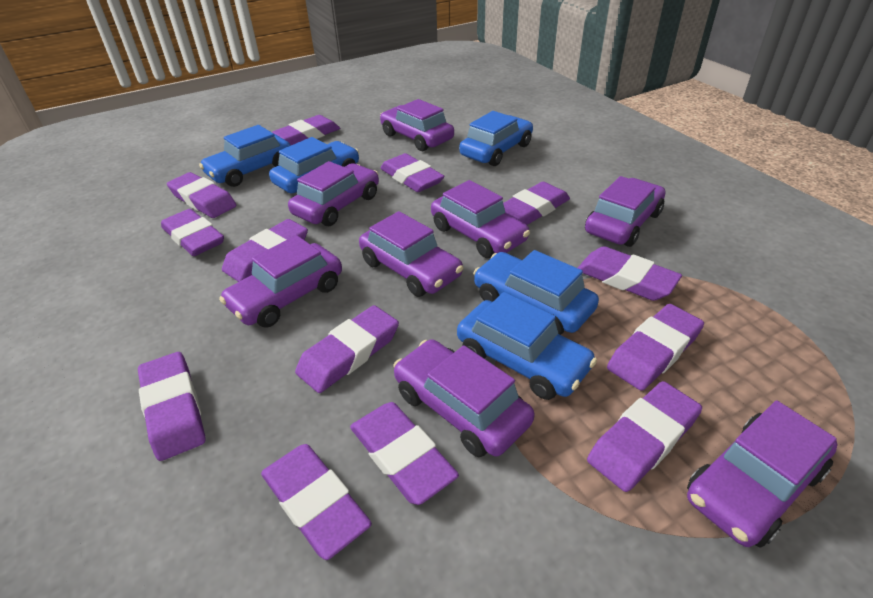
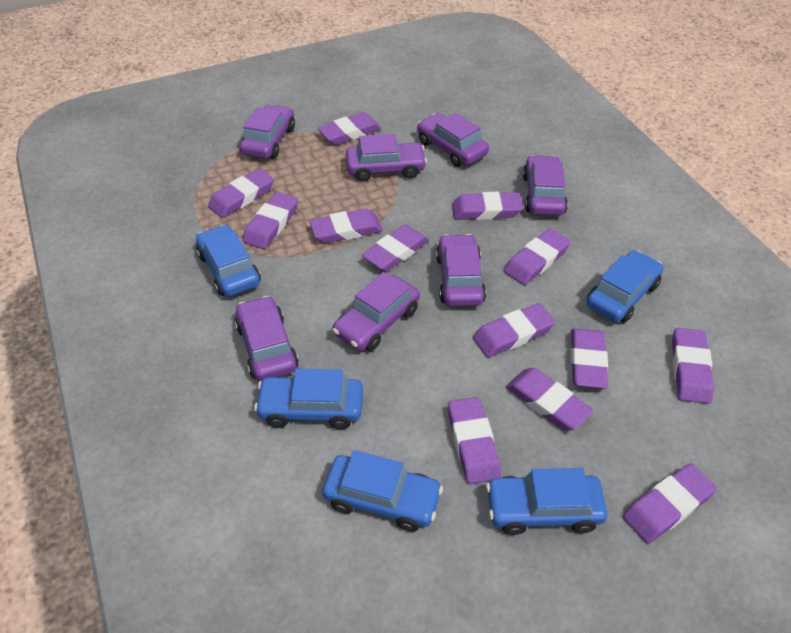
purple car: 8 -> 7

